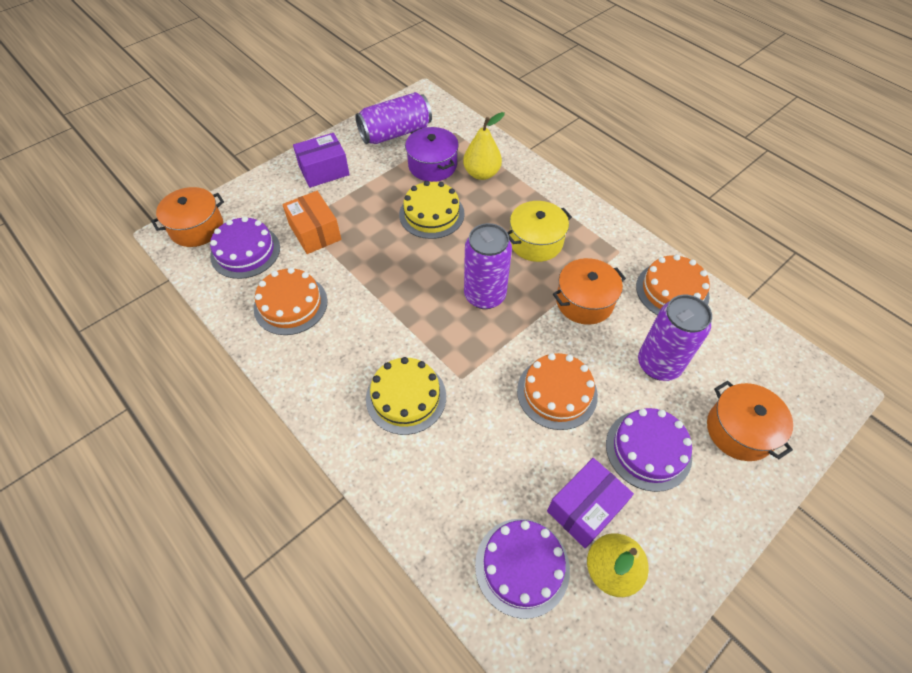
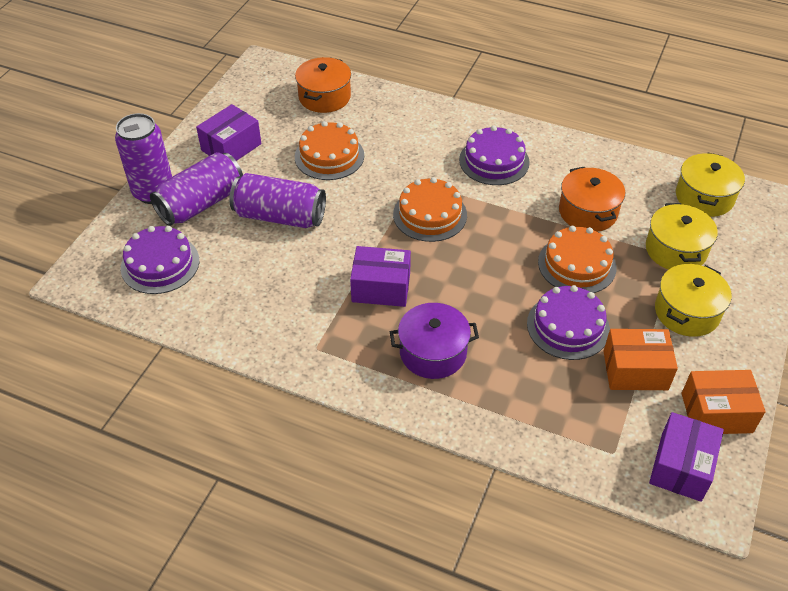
orange box: 1 -> 2
orange pot: 3 -> 2
purple box: 2 -> 3
yellow cake: 2 -> 0
yellow pear: 2 -> 0
yellow pot: 1 -> 3

